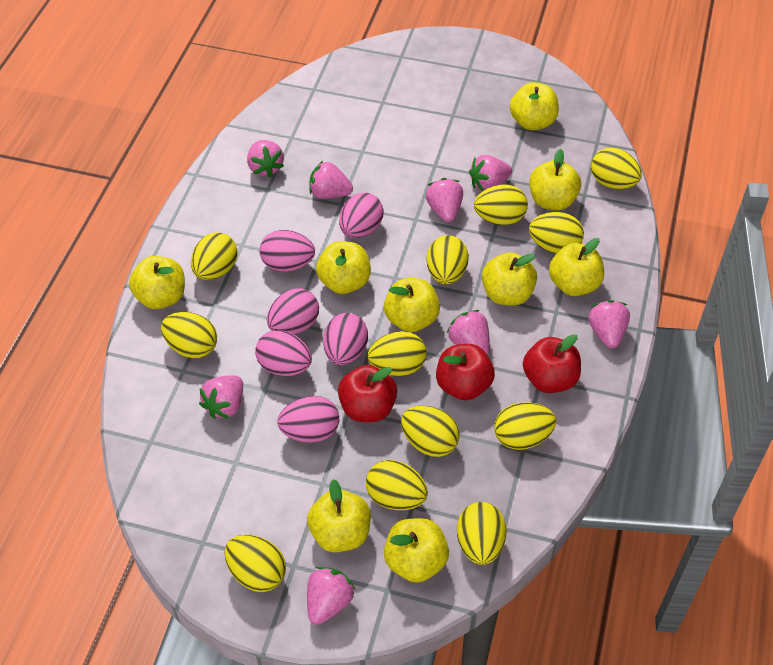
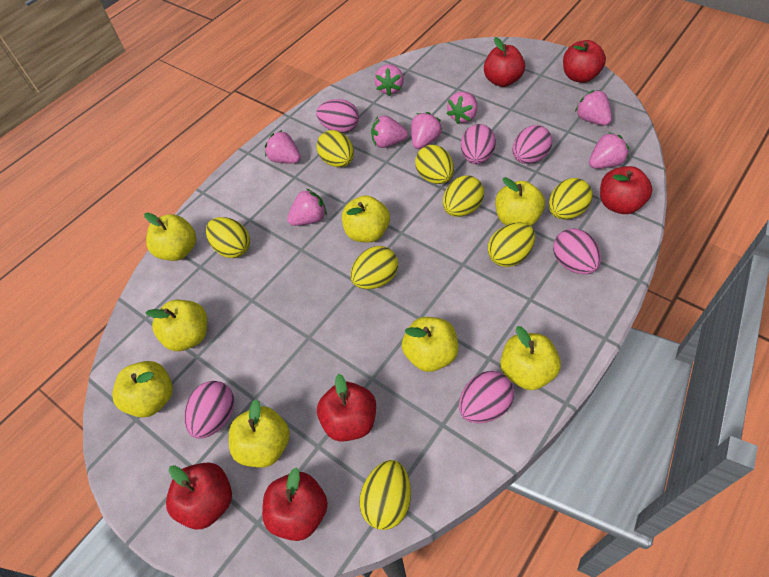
red apple: 3 -> 6
yellow apple: 9 -> 8
yellow egg: 12 -> 8

